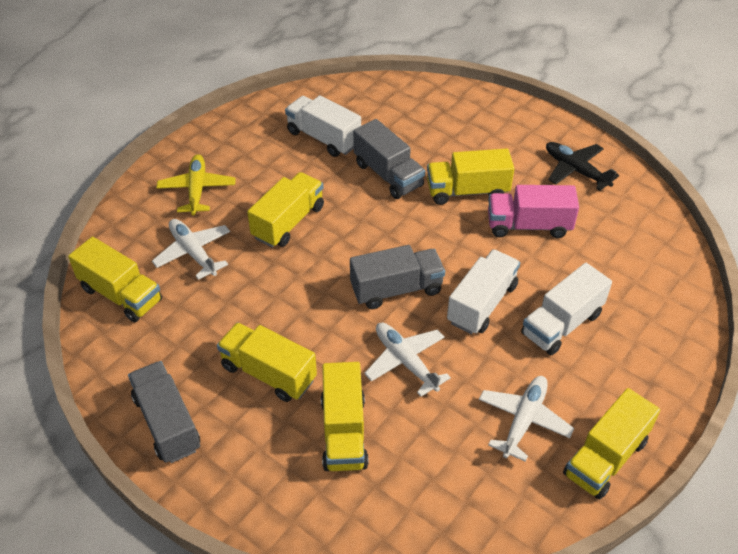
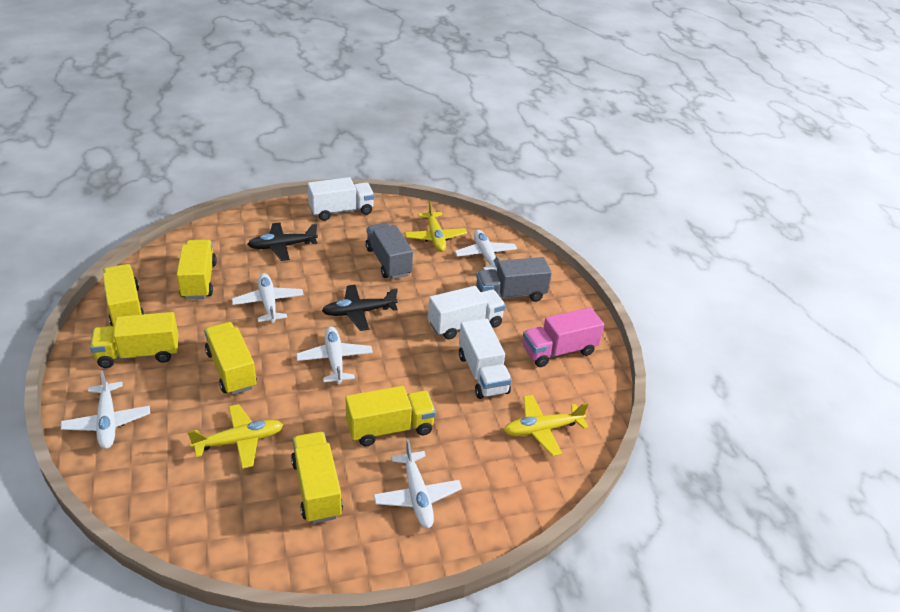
black plane: 1 -> 2
grey truck: 3 -> 2
white plane: 3 -> 5
yellow plane: 1 -> 3

